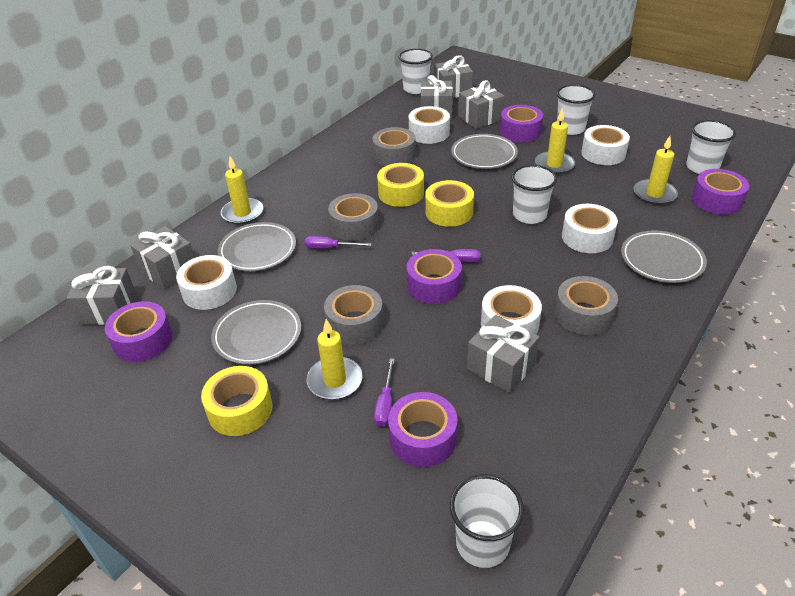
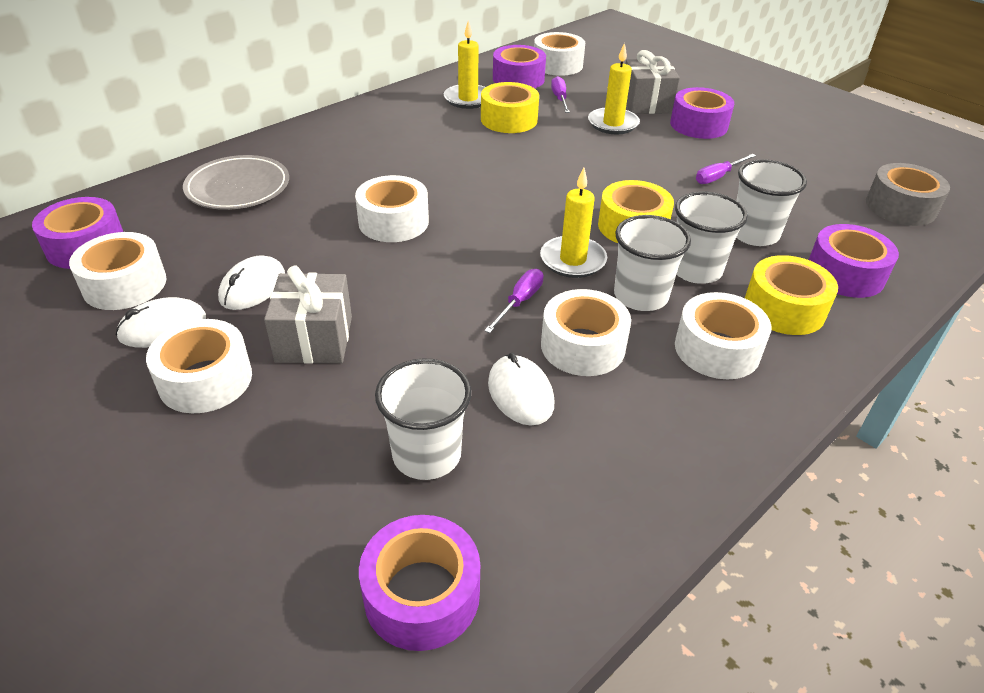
grey gift: 6 -> 2
grey plate: 4 -> 1
grey tape: 4 -> 1
white cup: 5 -> 4
white mouse: 0 -> 3
white tape: 5 -> 6
yellow candle: 4 -> 3

